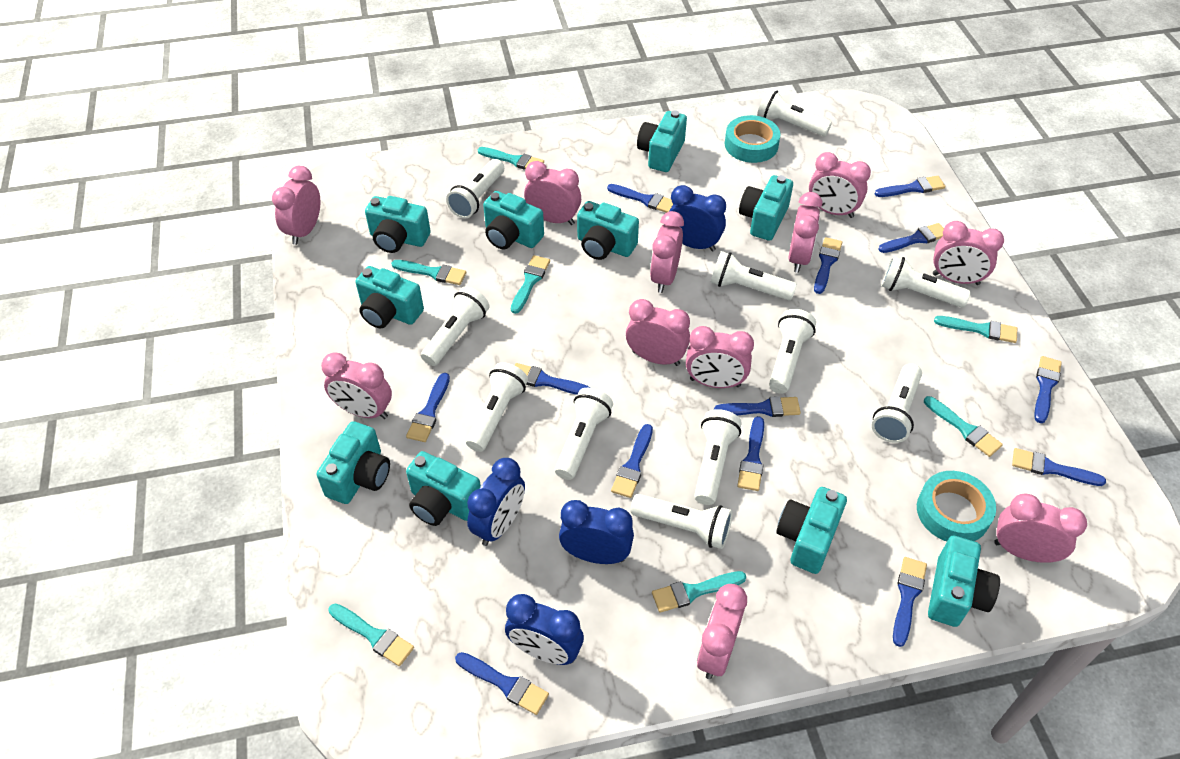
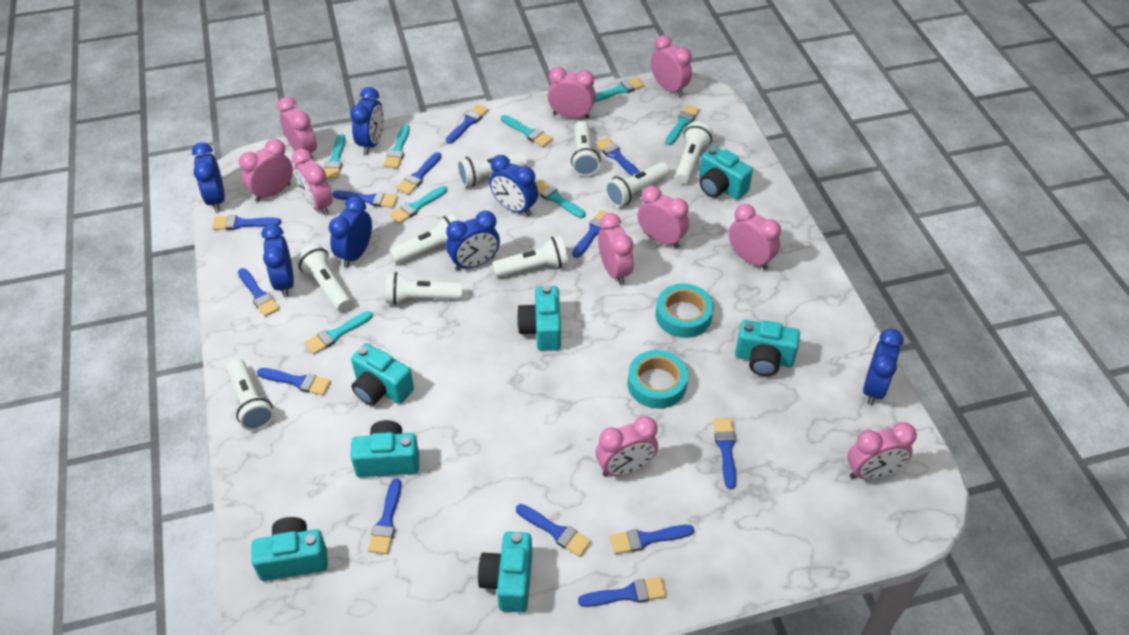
blue clock: 4 -> 7
pink clock: 11 -> 10
turquoise brush: 7 -> 8
turquoise camera: 10 -> 7
white flashlight: 11 -> 9

